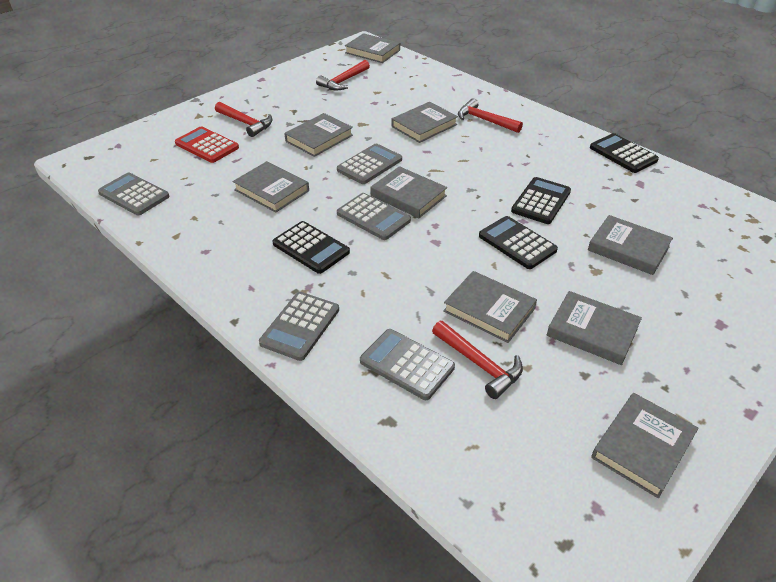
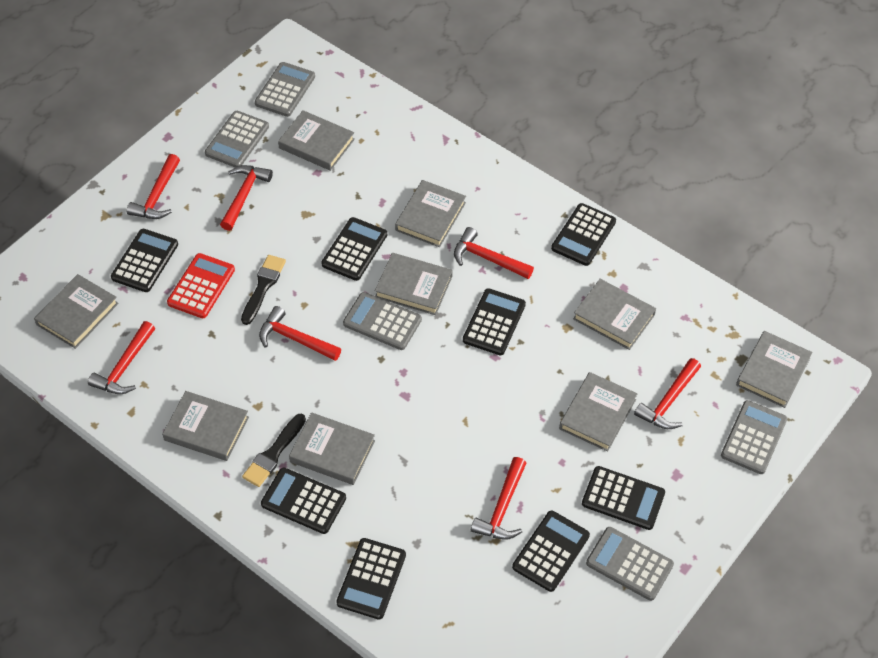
black brush: 0 -> 2
black calculator: 4 -> 8
red hammer: 4 -> 7

